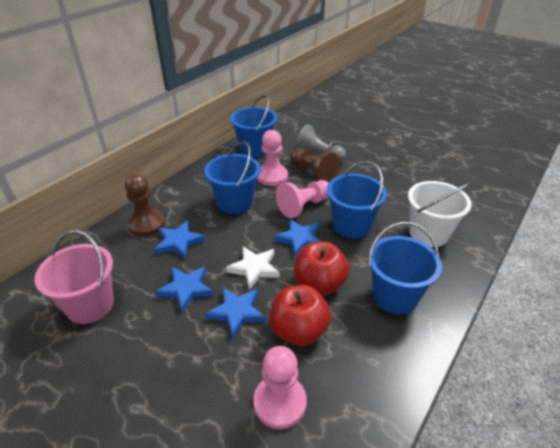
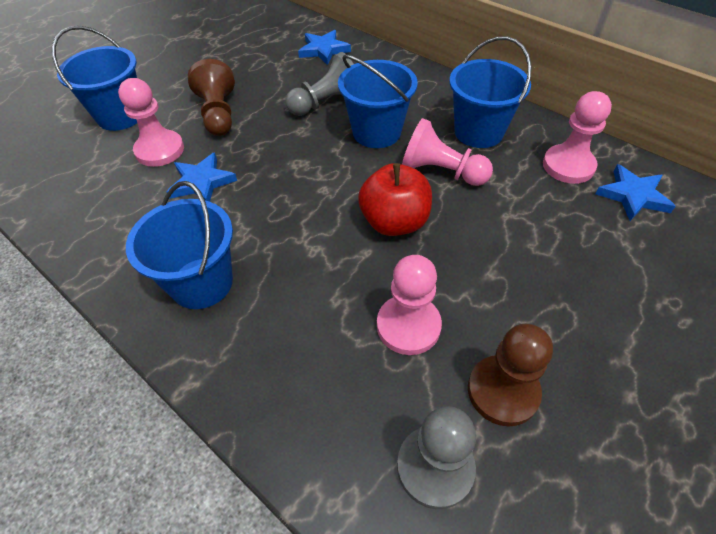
blue star: 4 -> 3
grey pawn: 1 -> 2
pink bucket: 1 -> 0
pink pawn: 3 -> 4
red apple: 2 -> 1
white bucket: 1 -> 0
white star: 1 -> 0

